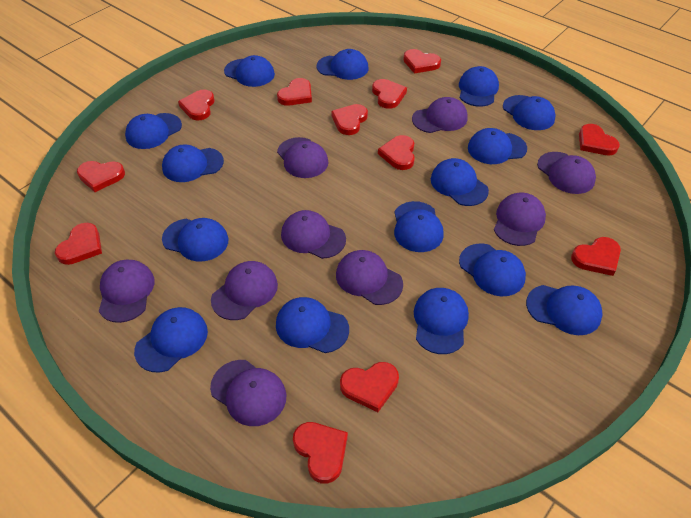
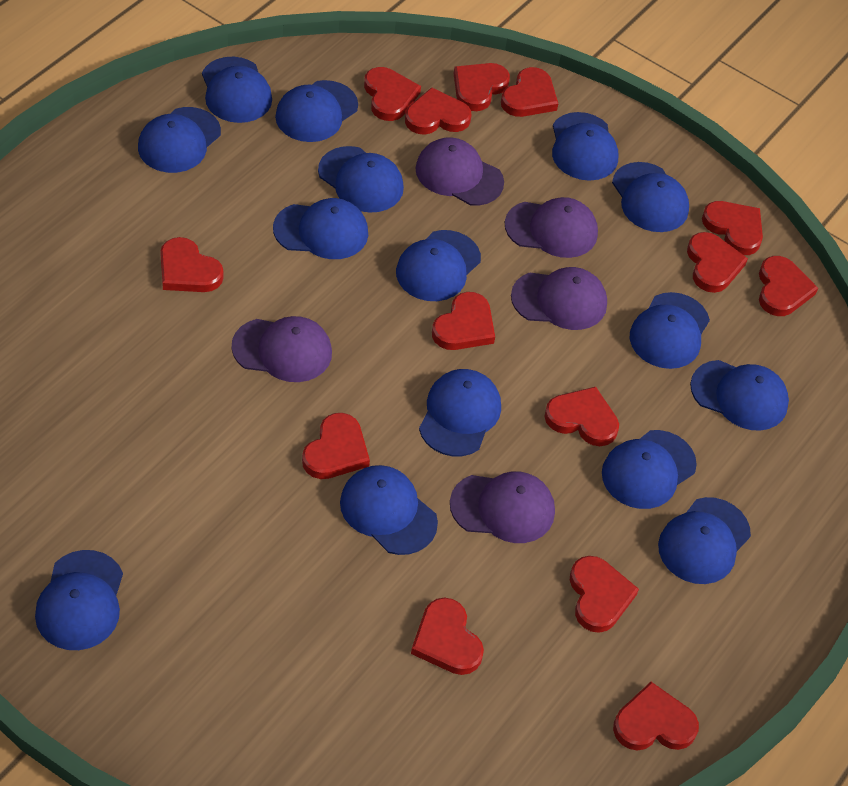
purple cap: 9 -> 5
red heart: 12 -> 14

